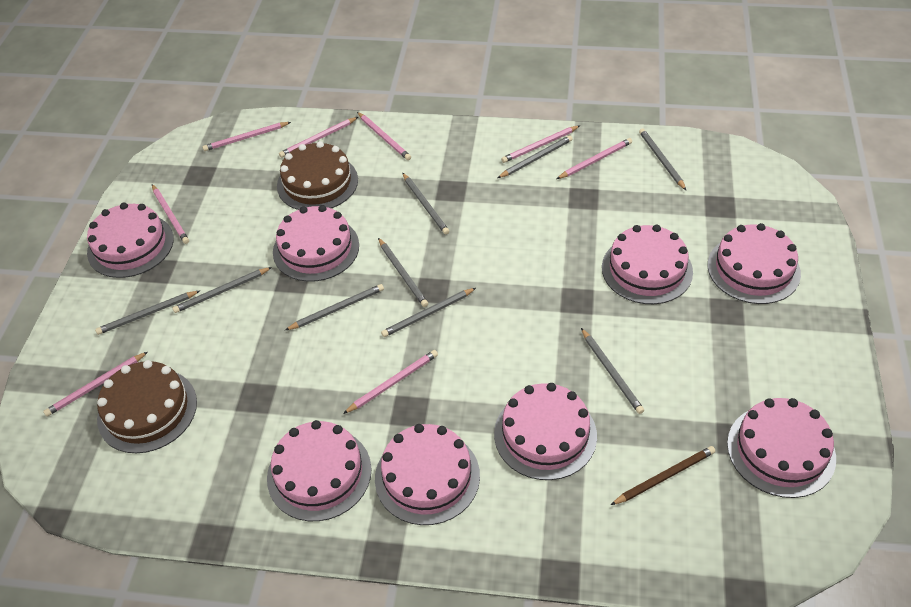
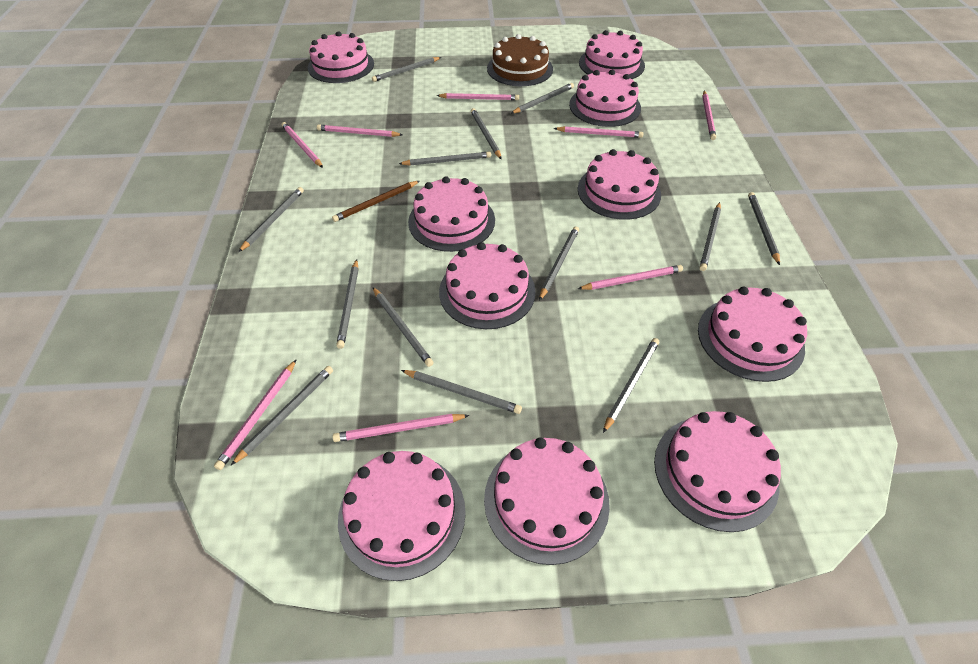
brown cake: 2 -> 1
grey pencil: 9 -> 13
pink cake: 8 -> 10

